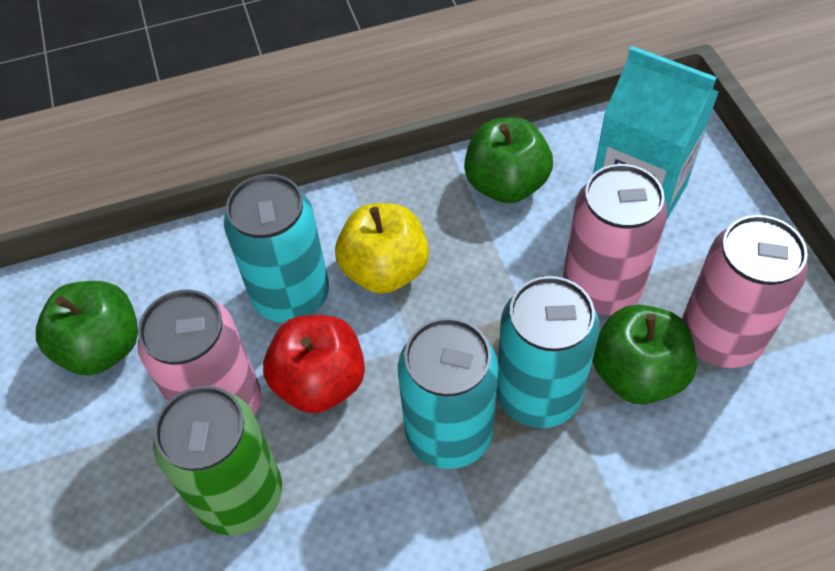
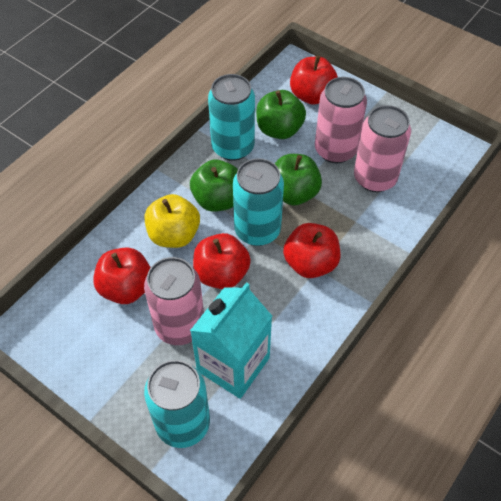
green can: 1 -> 0
red apple: 1 -> 4

